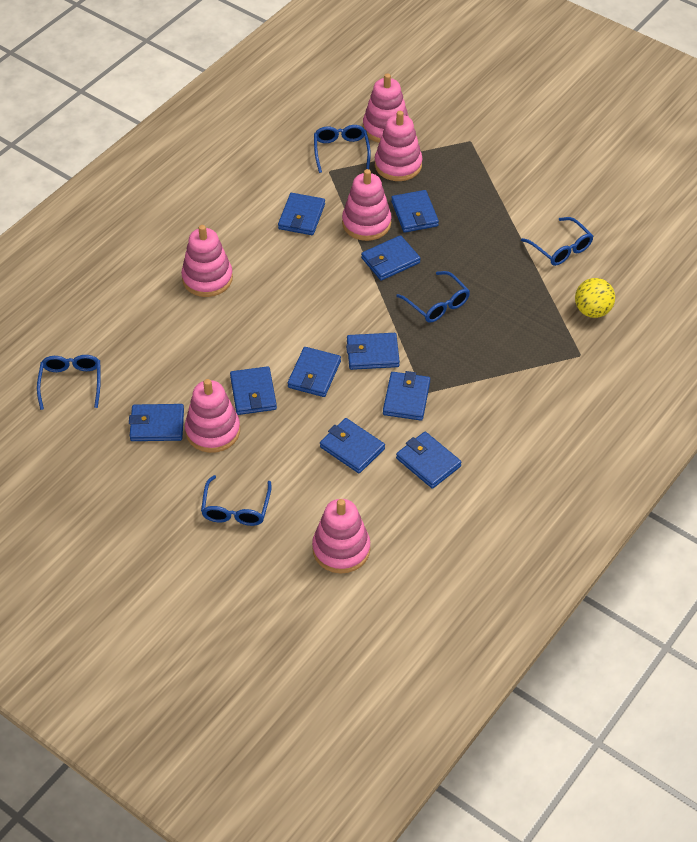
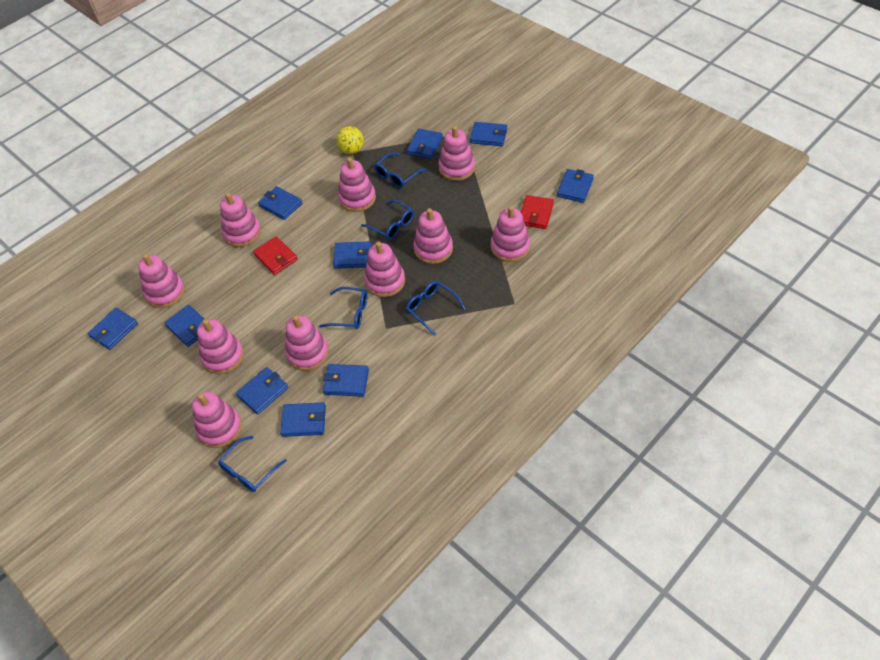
pink stacking toy: 6 -> 10
red wallet: 0 -> 2

